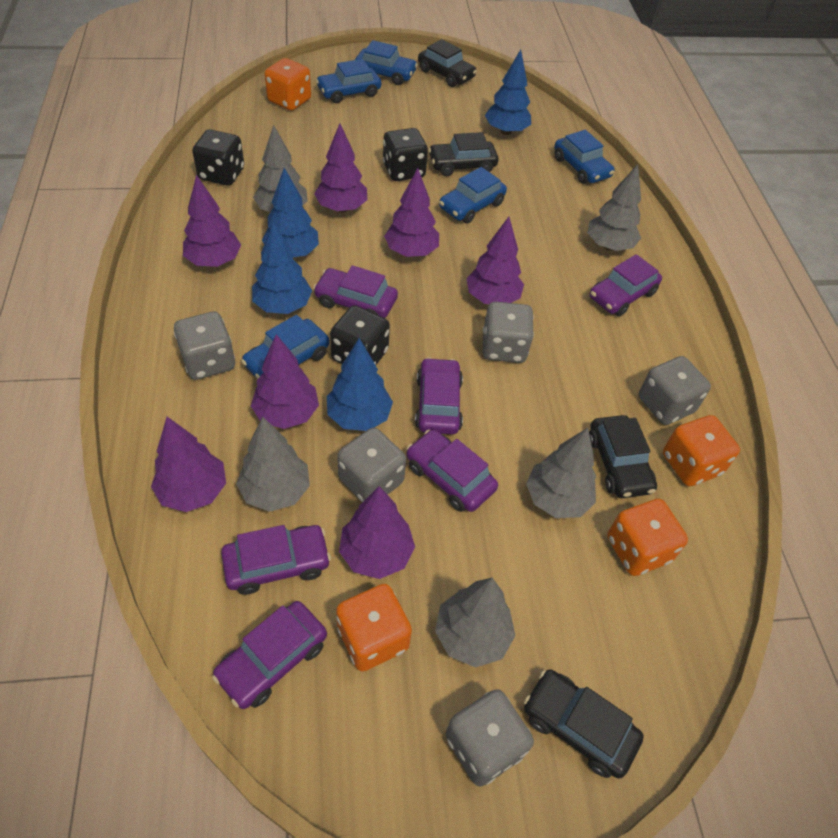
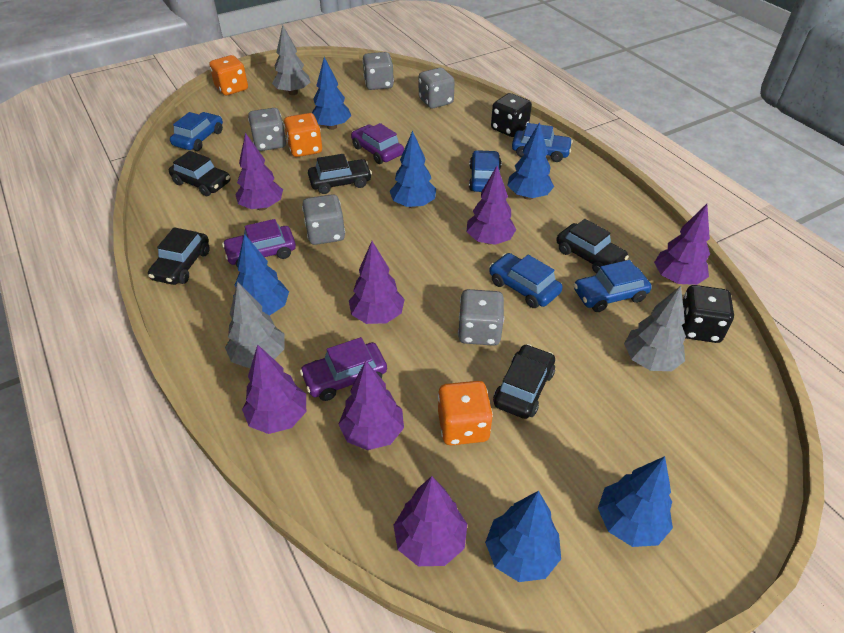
black car: 4 -> 5
black dice: 3 -> 2
blue tree: 4 -> 6
grey tree: 5 -> 3
orange dice: 4 -> 3
purple car: 6 -> 3

